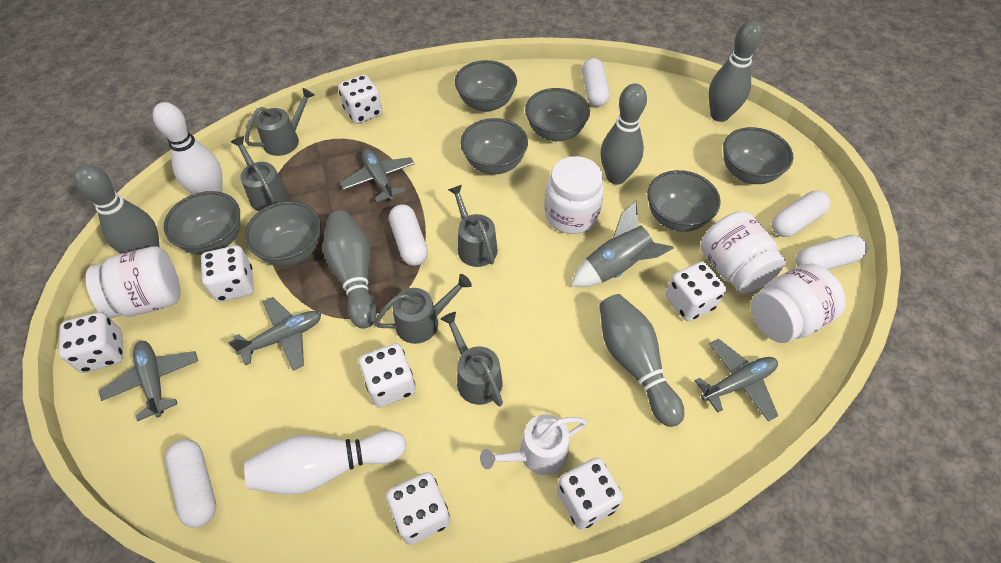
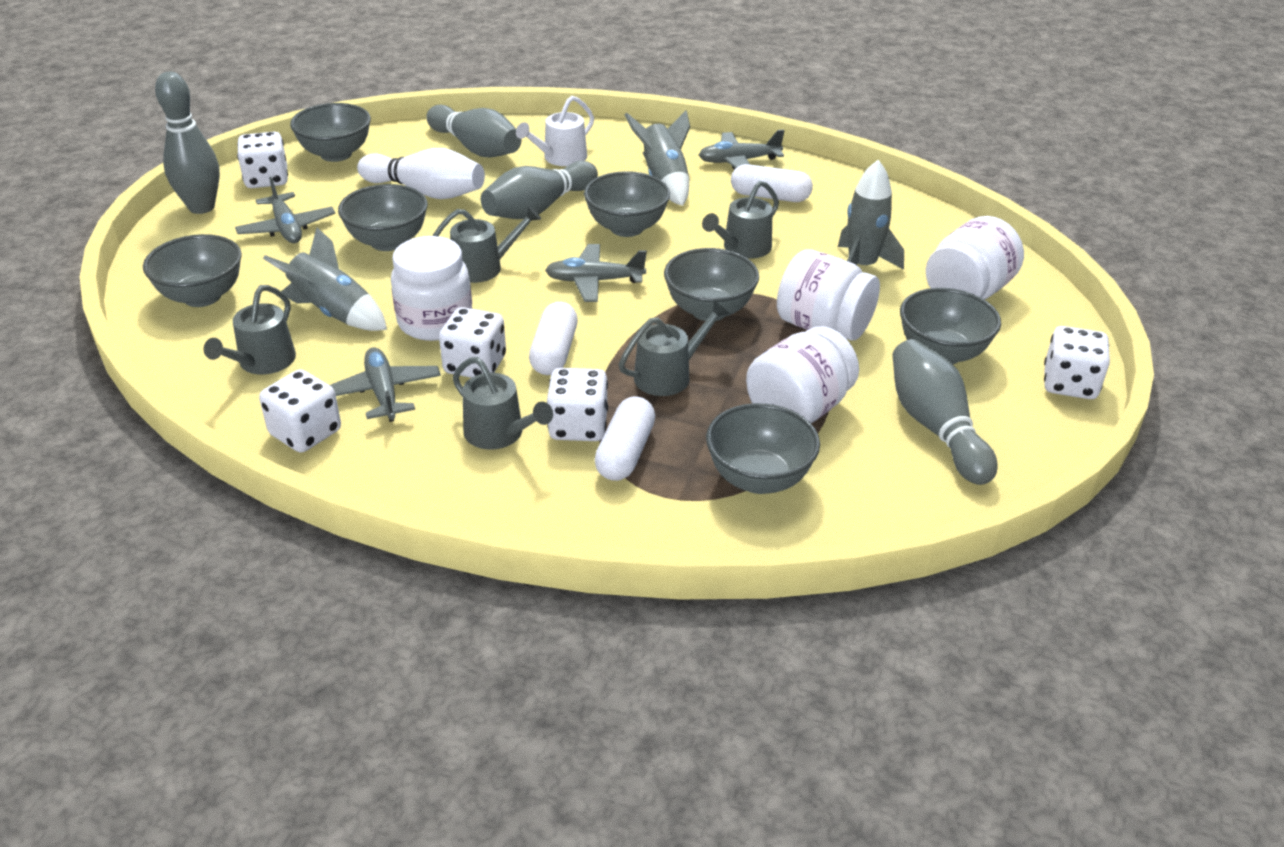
grey bowling pin: 5 -> 4
grey rocket: 1 -> 3
white bowling pin: 2 -> 1
white capsule: 5 -> 3
white dice: 7 -> 5

